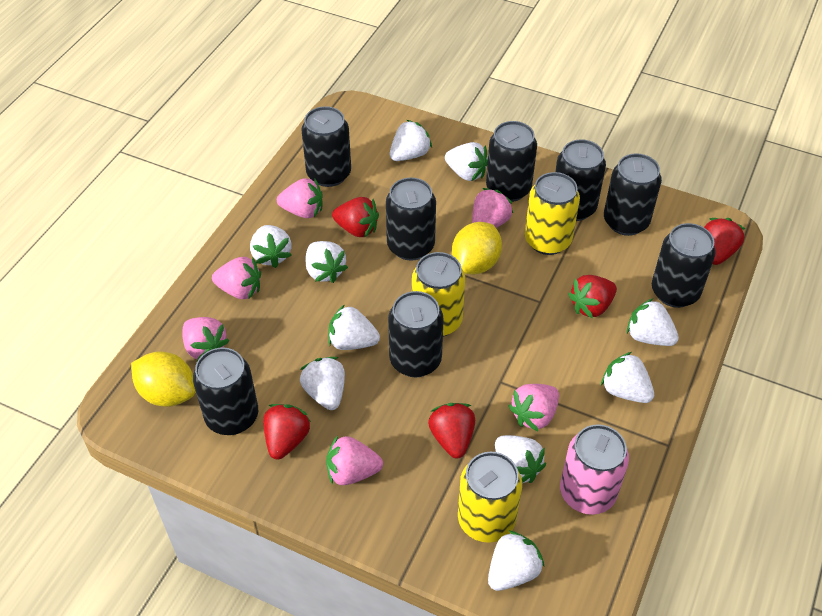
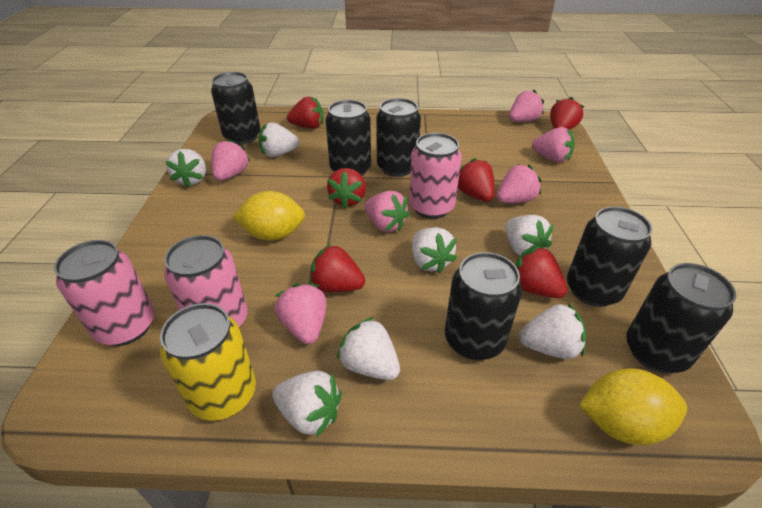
black can: 8 -> 6
pink can: 1 -> 3
red strawberry: 5 -> 6
white strawberry: 10 -> 7
yellow can: 3 -> 1

